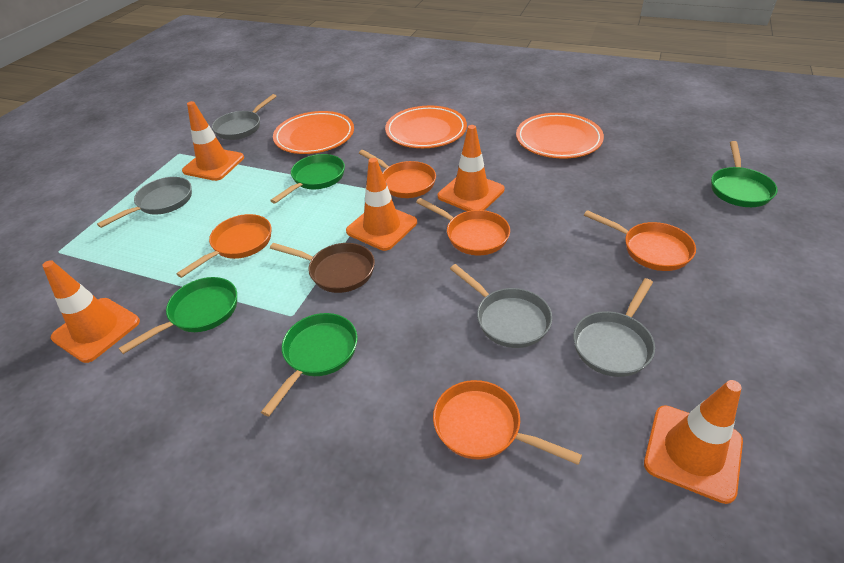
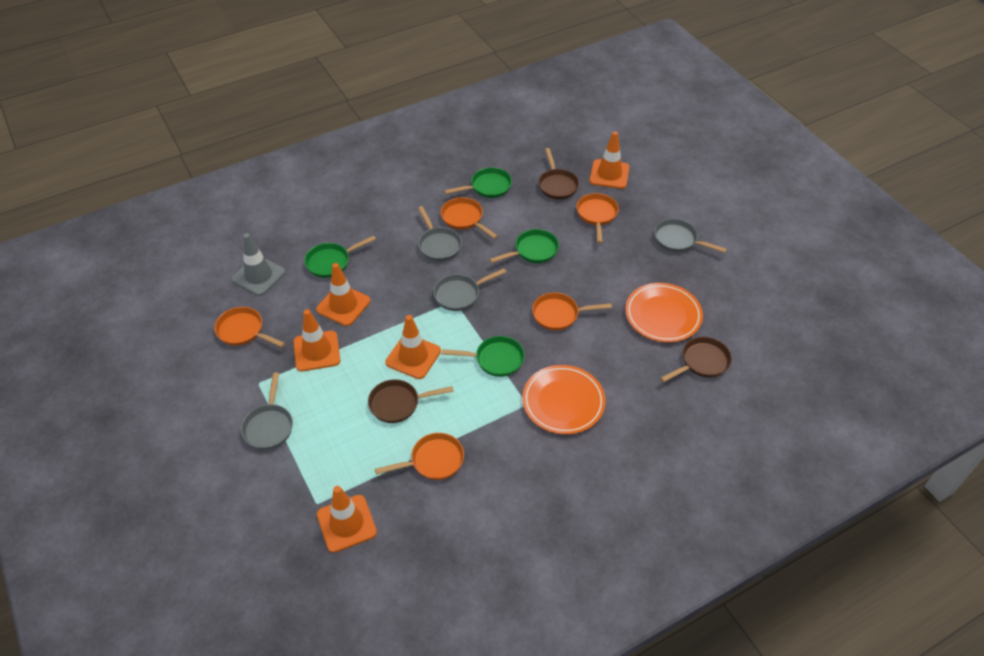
brown pan: 1 -> 3
grey traffic cone: 0 -> 1
orange plate: 3 -> 2

